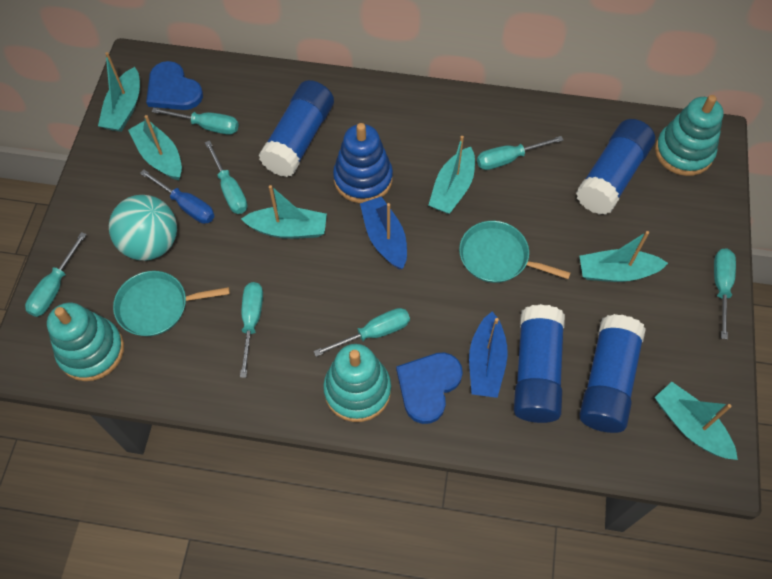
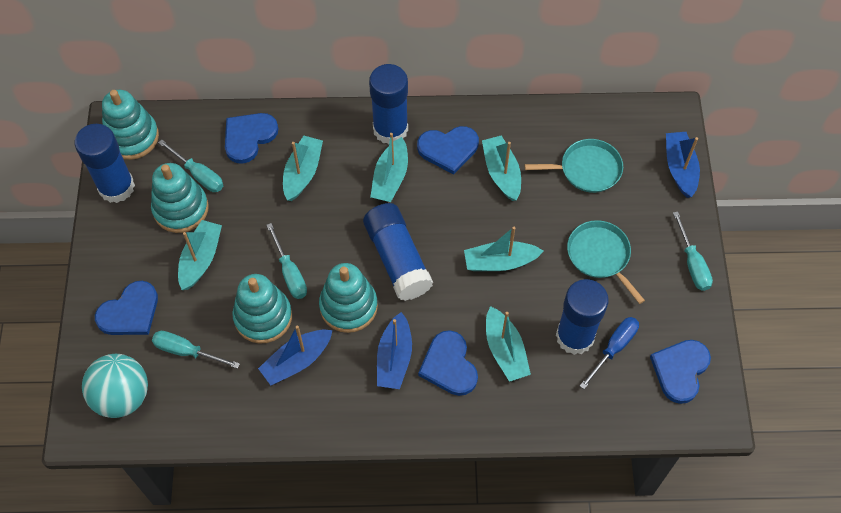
blue boat: 2 -> 3
blue heart: 2 -> 5
blue stacking toy: 1 -> 0
turquoise screwdriver: 7 -> 4
turquoise stacking toy: 3 -> 4

